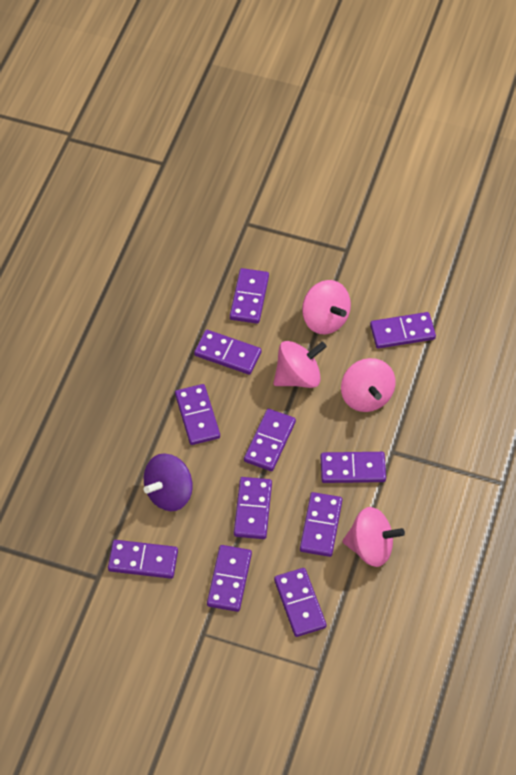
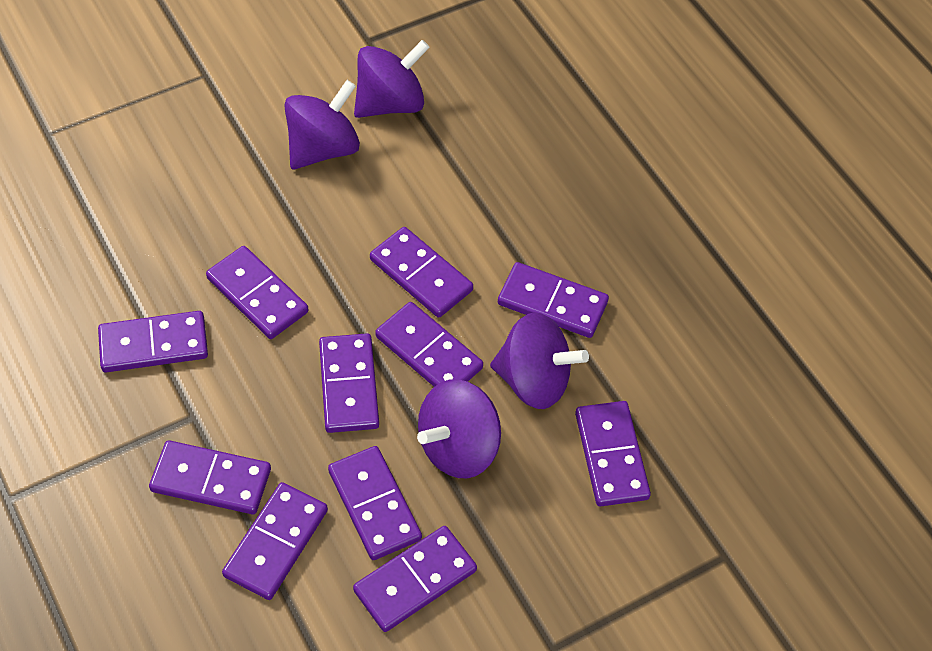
pink spinning top: 4 -> 0
purple spinning top: 1 -> 4

